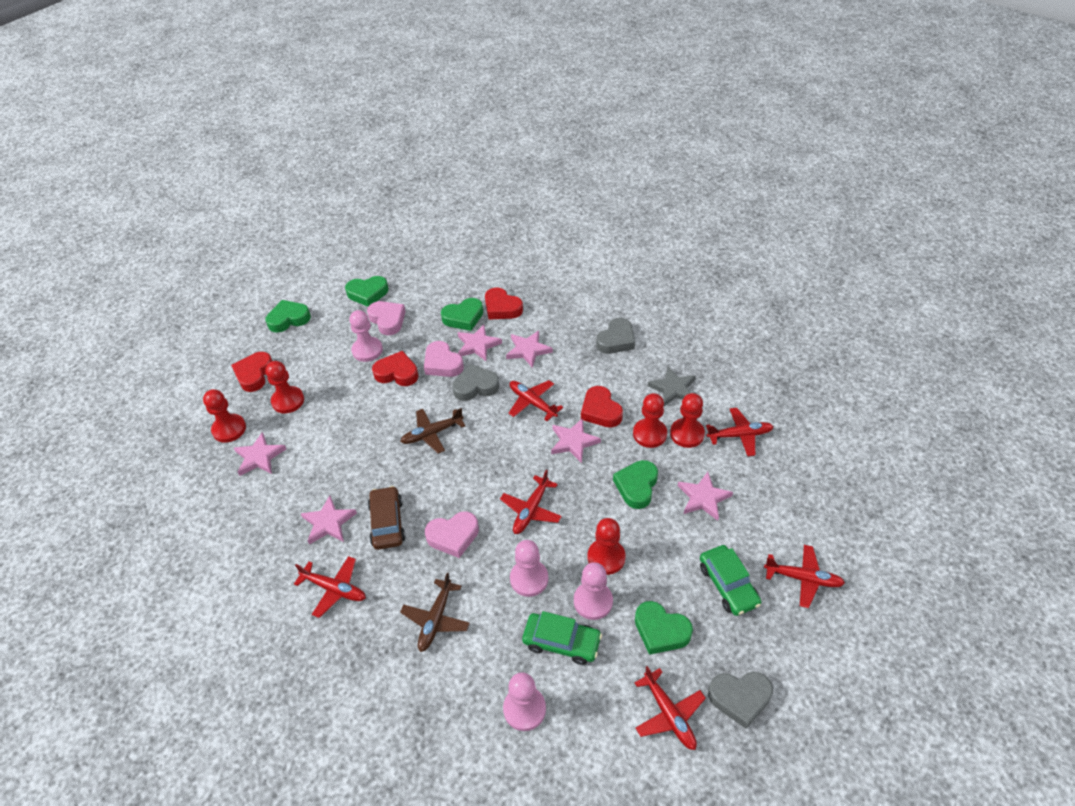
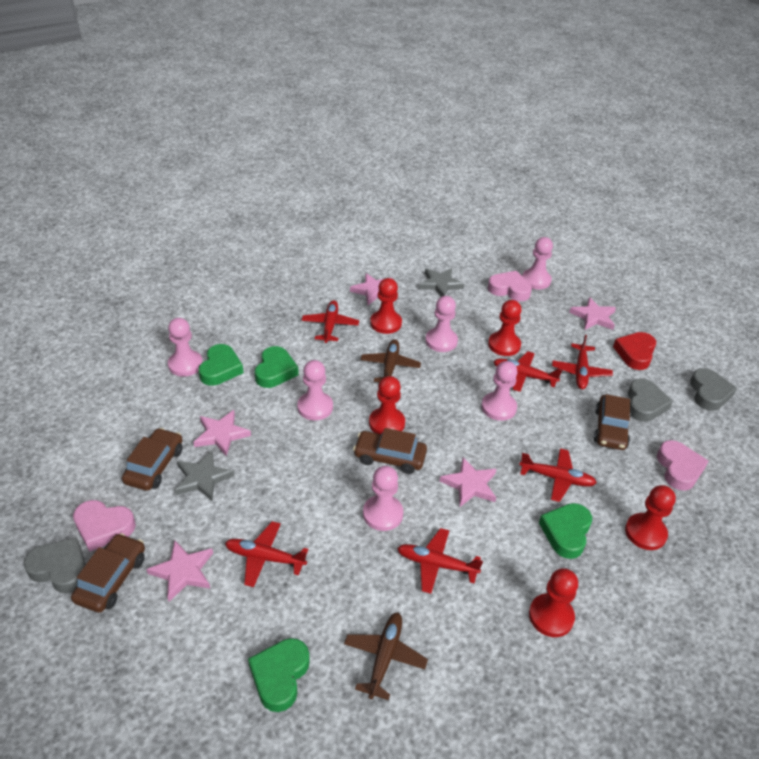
brown car: 1 -> 4
green car: 2 -> 0
green heart: 5 -> 4
grey star: 1 -> 2
pink pawn: 4 -> 6
pink star: 6 -> 5
red heart: 4 -> 1

